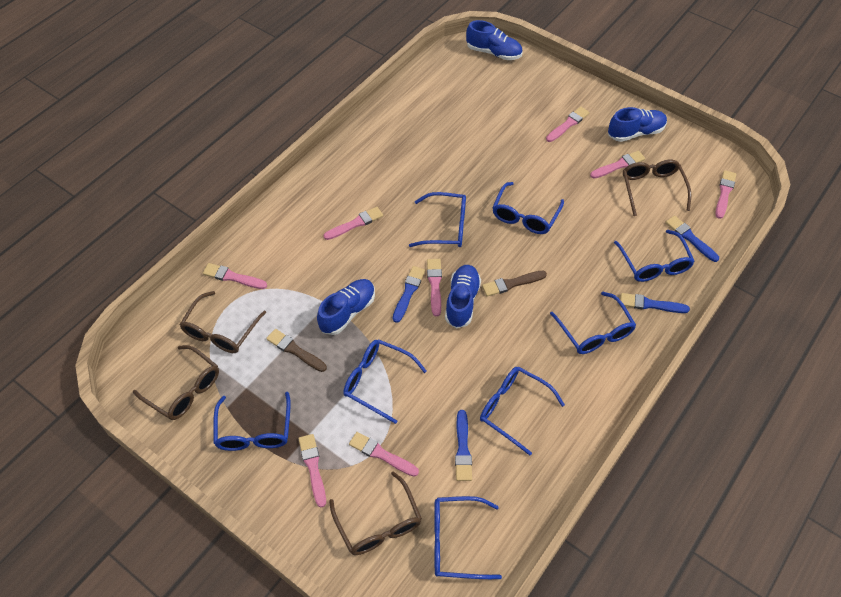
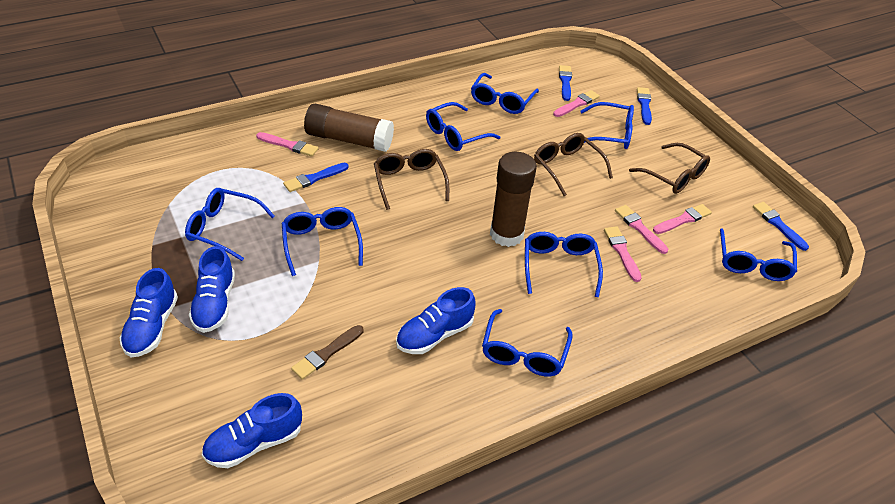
brown brush: 2 -> 1
brown glasses: 4 -> 3
brown glue stick: 0 -> 2
pink brush: 8 -> 5

